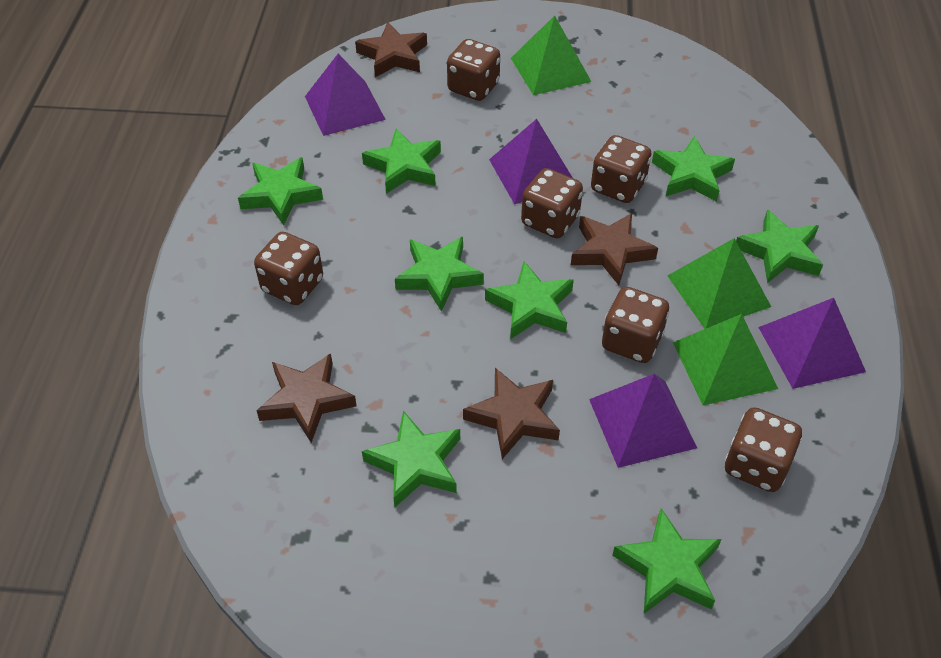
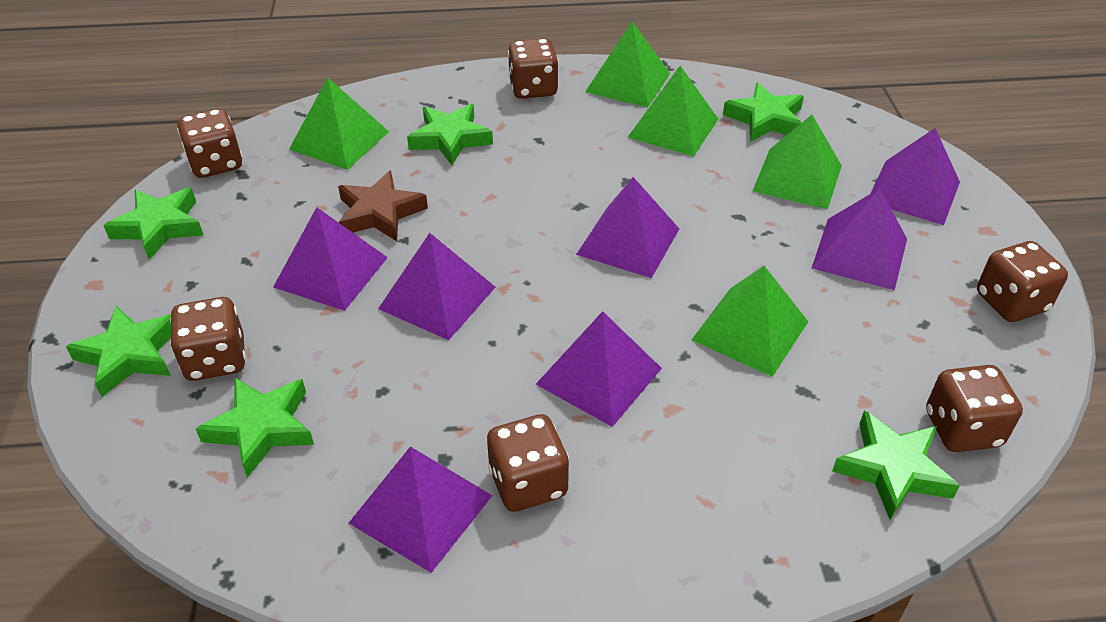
brown star: 4 -> 1
green pyramid: 3 -> 5
green star: 8 -> 6
purple pyramid: 4 -> 7

